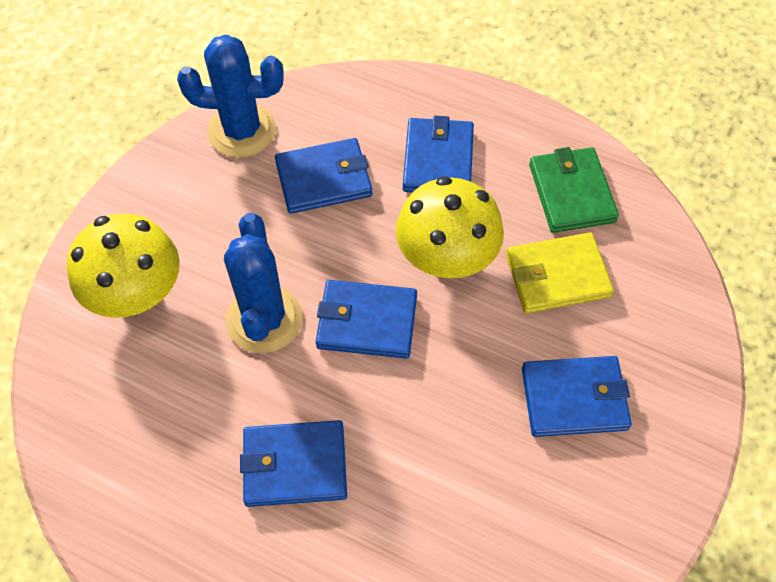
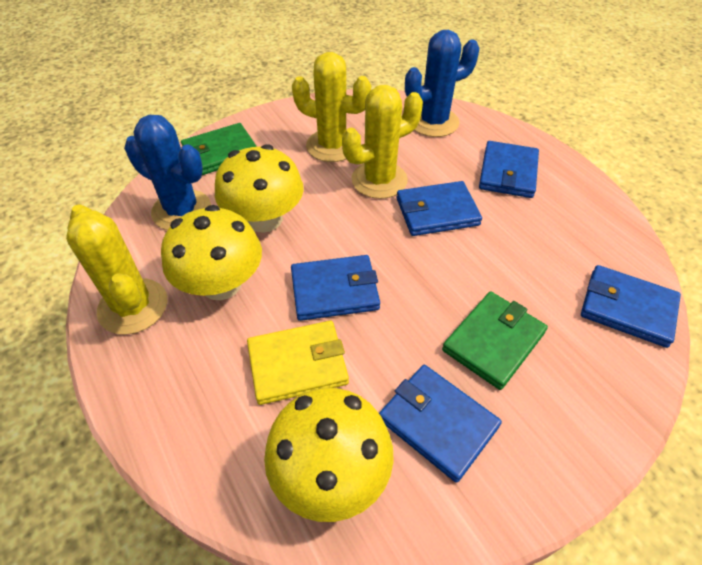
green wallet: 1 -> 2
yellow cactus: 0 -> 3
yellow mushroom: 2 -> 3

